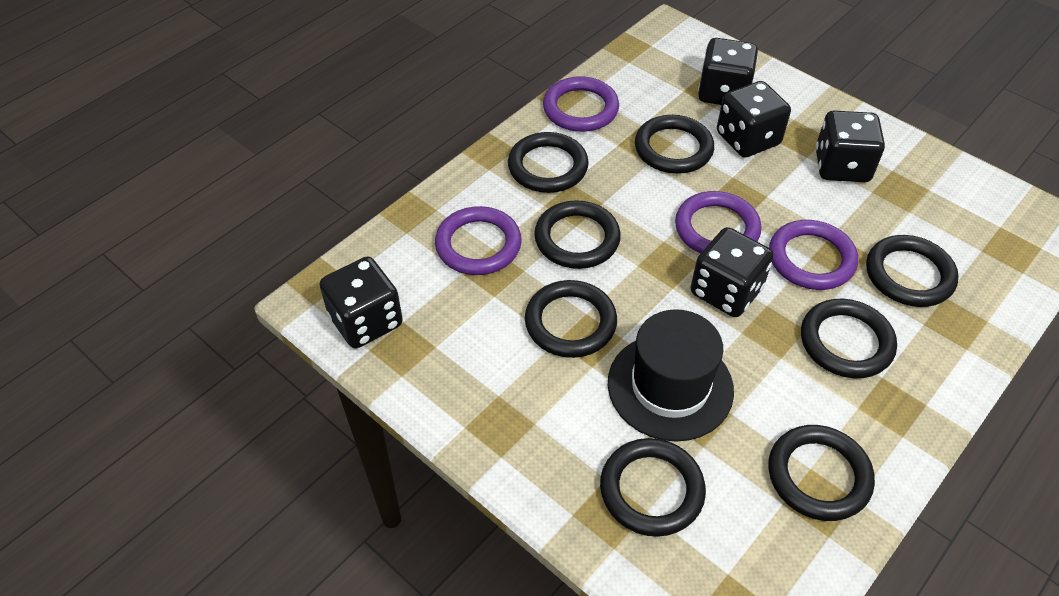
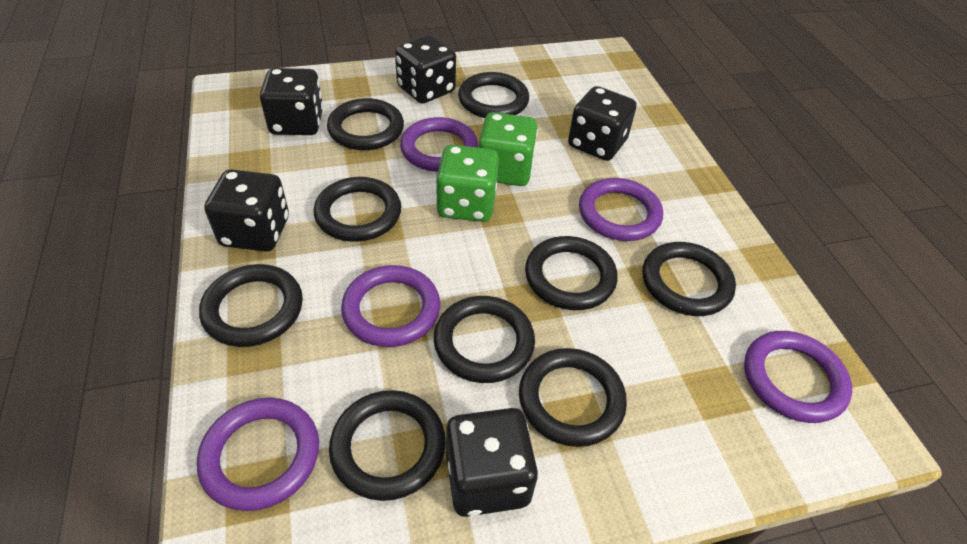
black hat: 1 -> 0
black ring: 8 -> 9
green dice: 0 -> 2
purple ring: 4 -> 5

